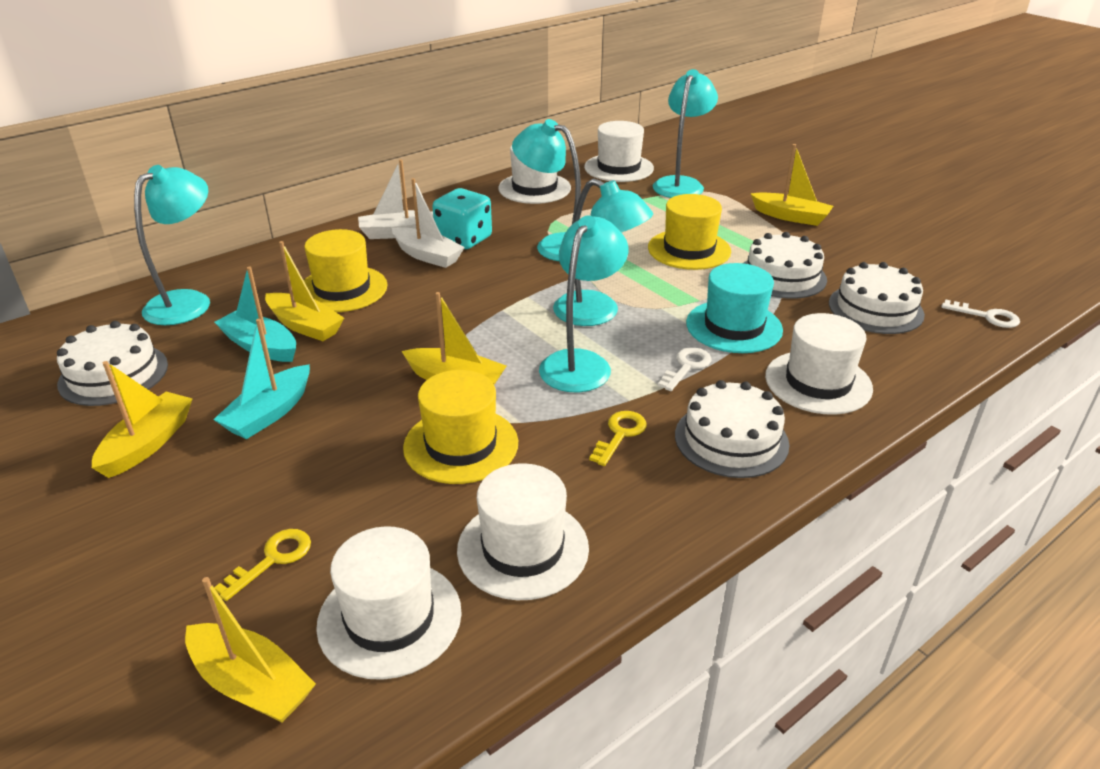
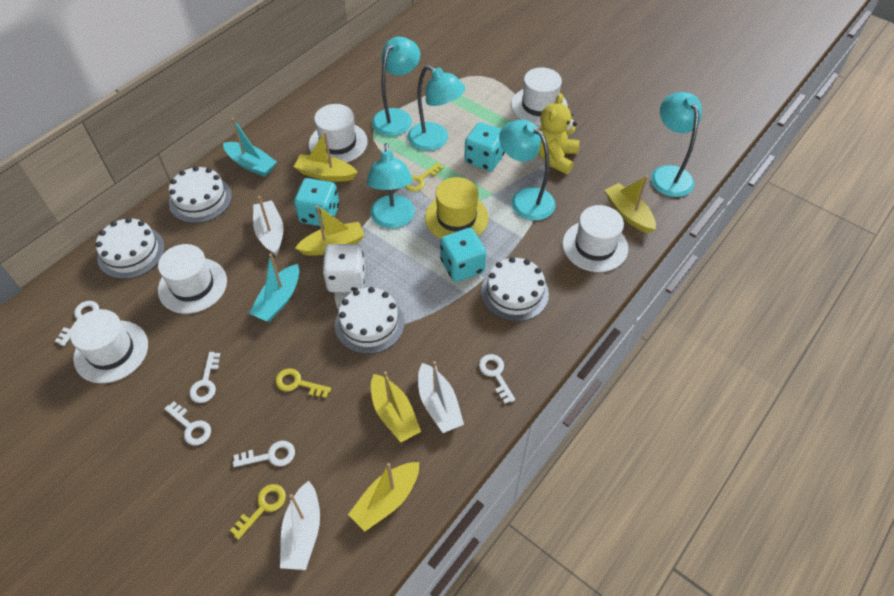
turquoise dice: 1 -> 3
turquoise hat: 1 -> 0
white boat: 2 -> 3
white dice: 0 -> 1
white key: 2 -> 5
yellow hat: 3 -> 1
yellow key: 2 -> 3
yellow teddy bear: 0 -> 1

